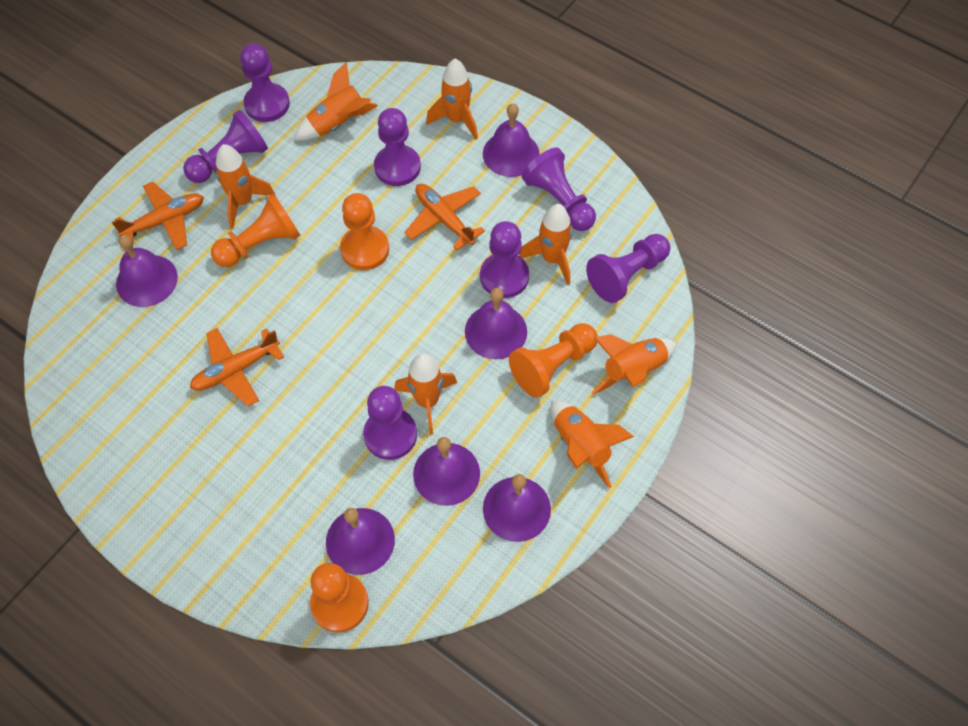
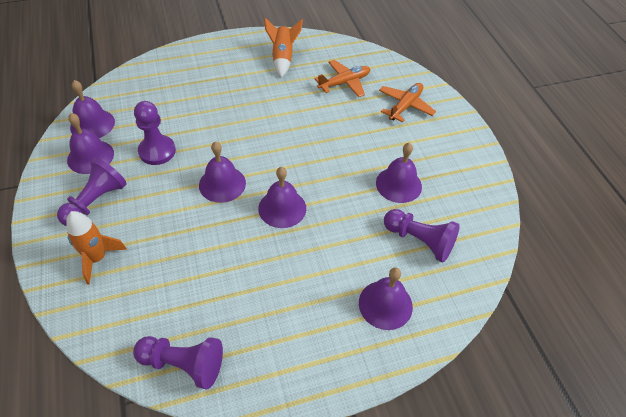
orange pawn: 4 -> 0
orange plane: 3 -> 2
orange rocket: 7 -> 2
purple pawn: 7 -> 4

